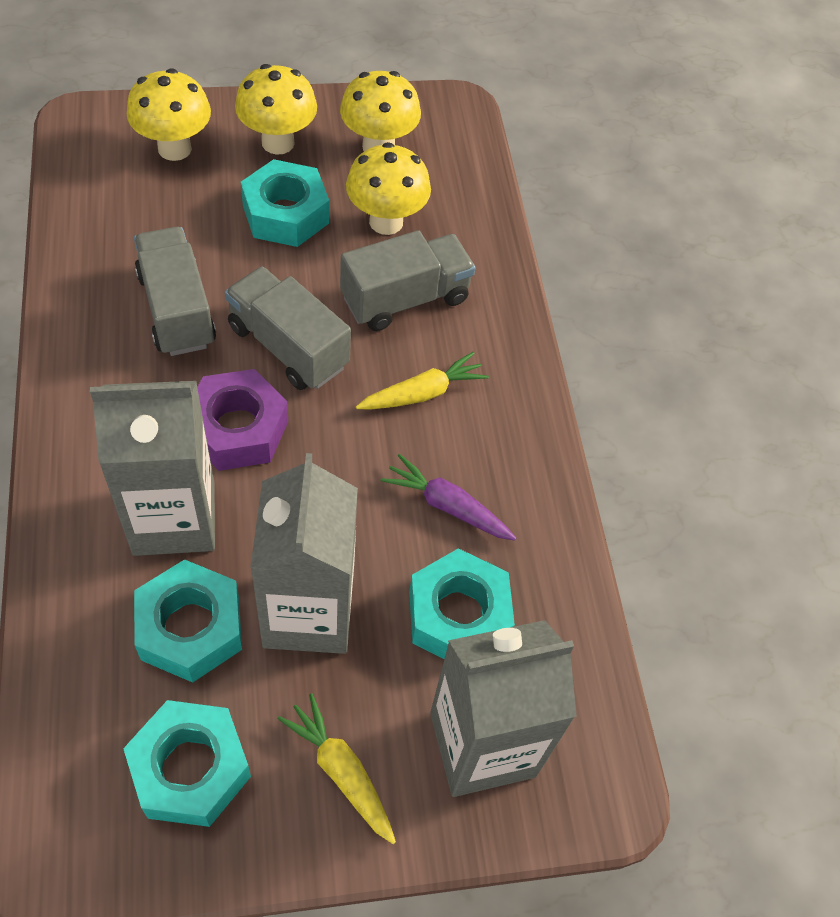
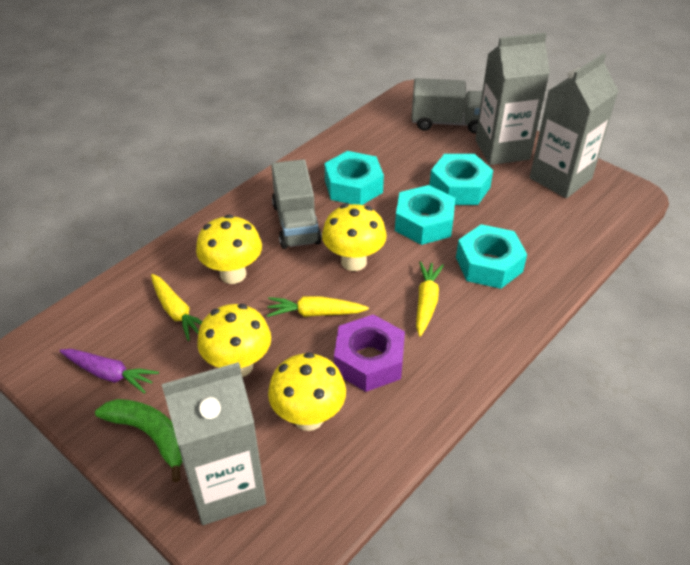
green banana: 0 -> 1
grey truck: 3 -> 2
yellow carrot: 2 -> 3

